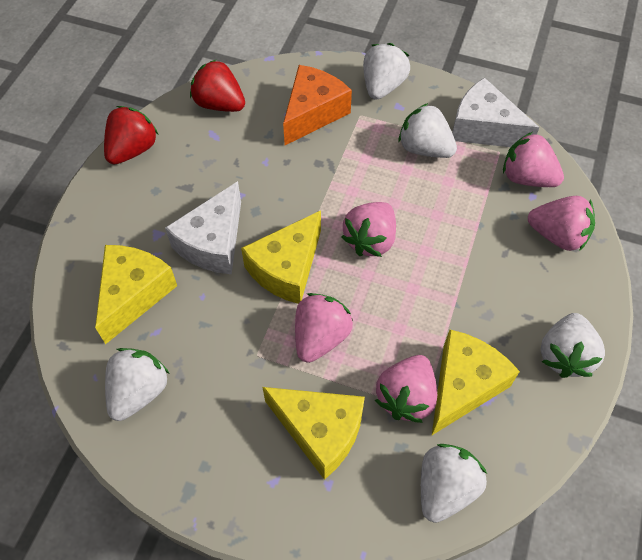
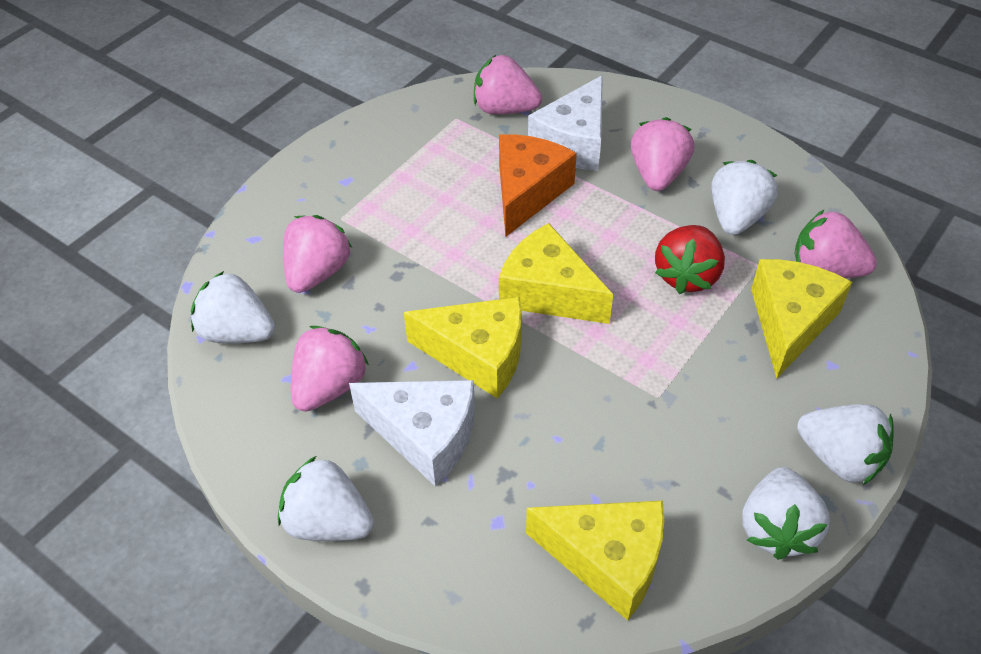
red strawberry: 2 -> 1

